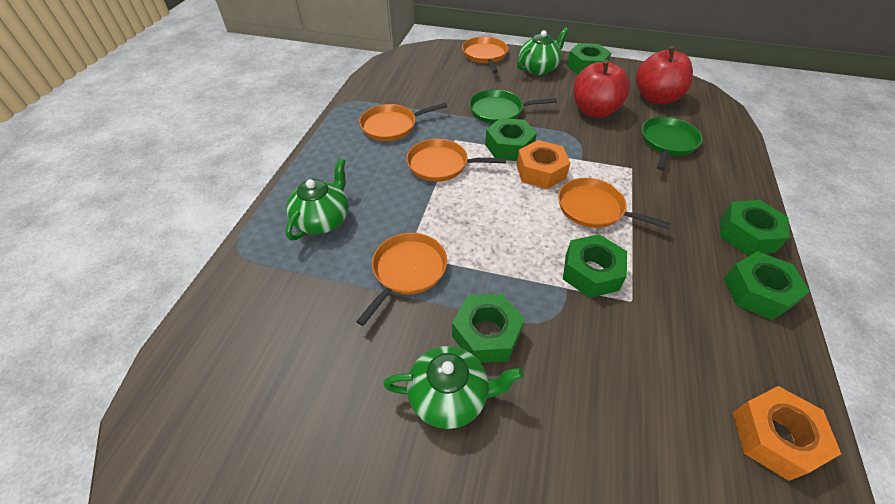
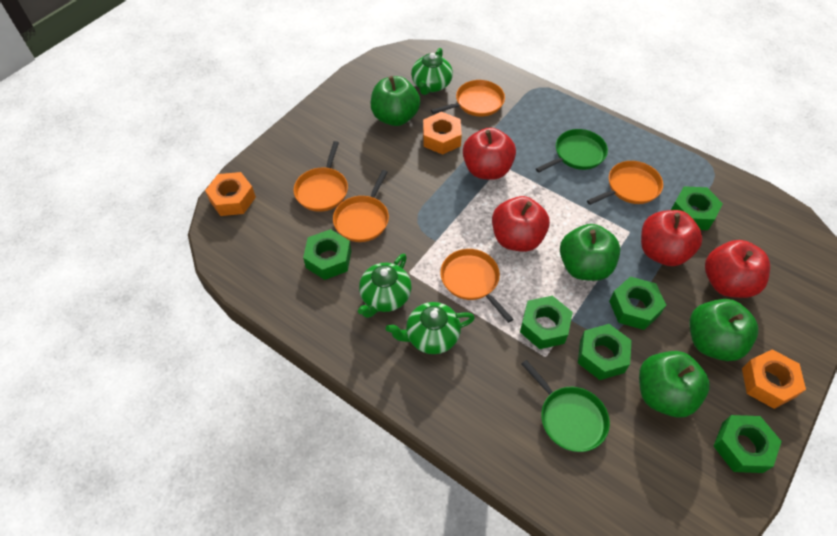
green apple: 0 -> 4
orange nut: 2 -> 3
red apple: 2 -> 4

